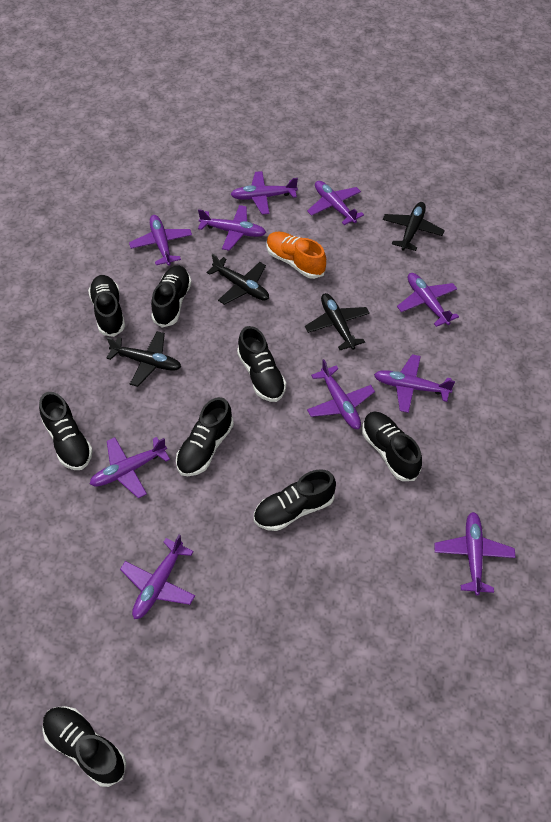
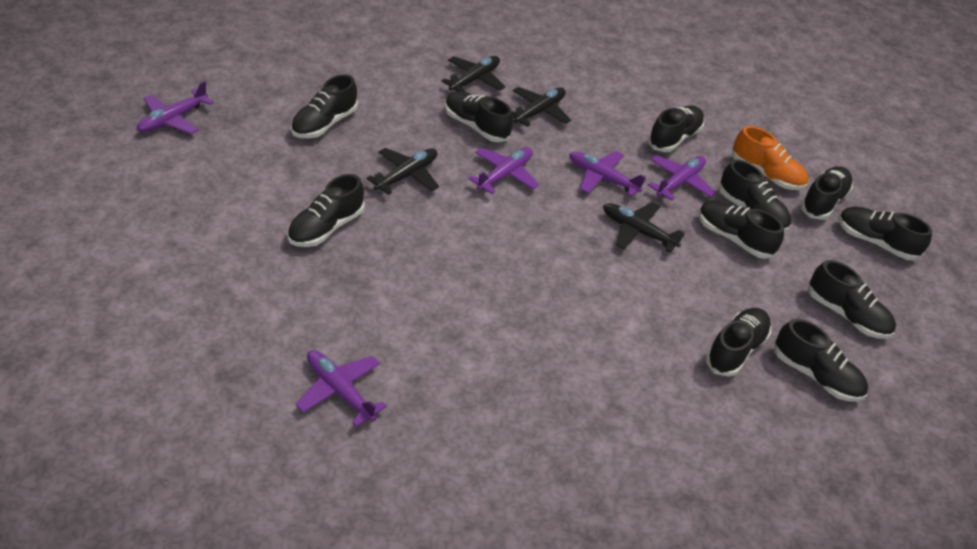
black shoe: 8 -> 11
purple plane: 10 -> 5

